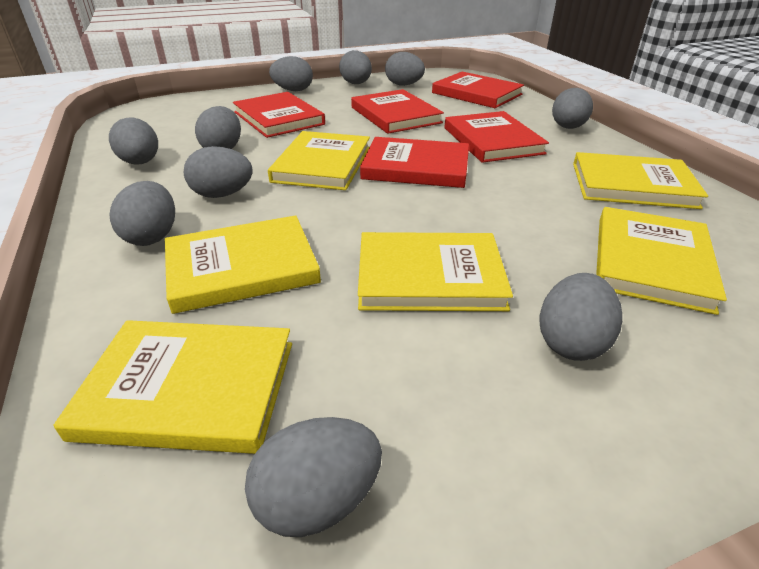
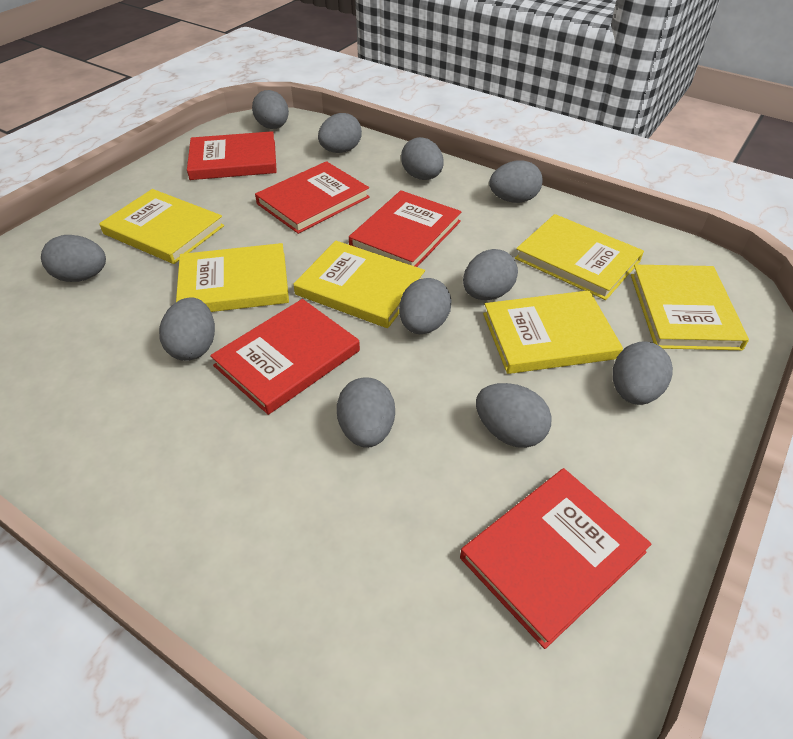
grey egg: 10 -> 11

